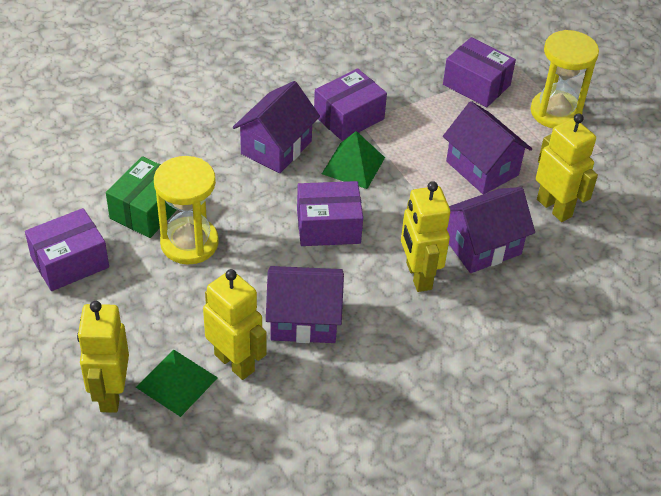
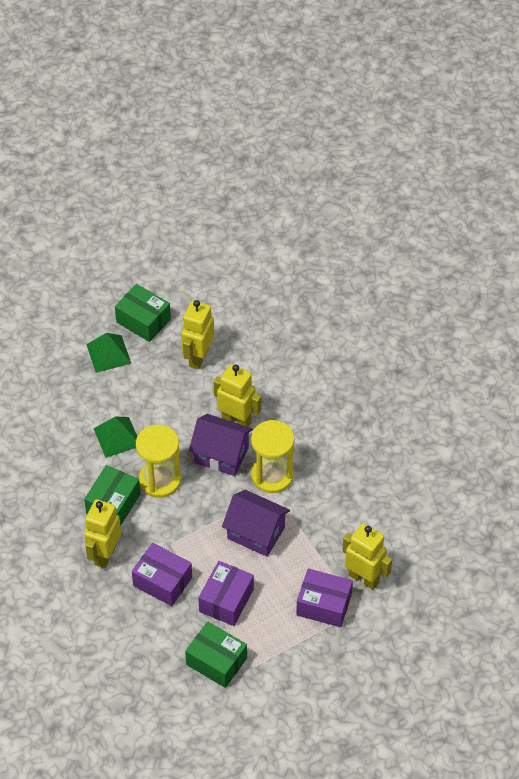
green box: 1 -> 3
purple box: 4 -> 3
purple house: 4 -> 2

